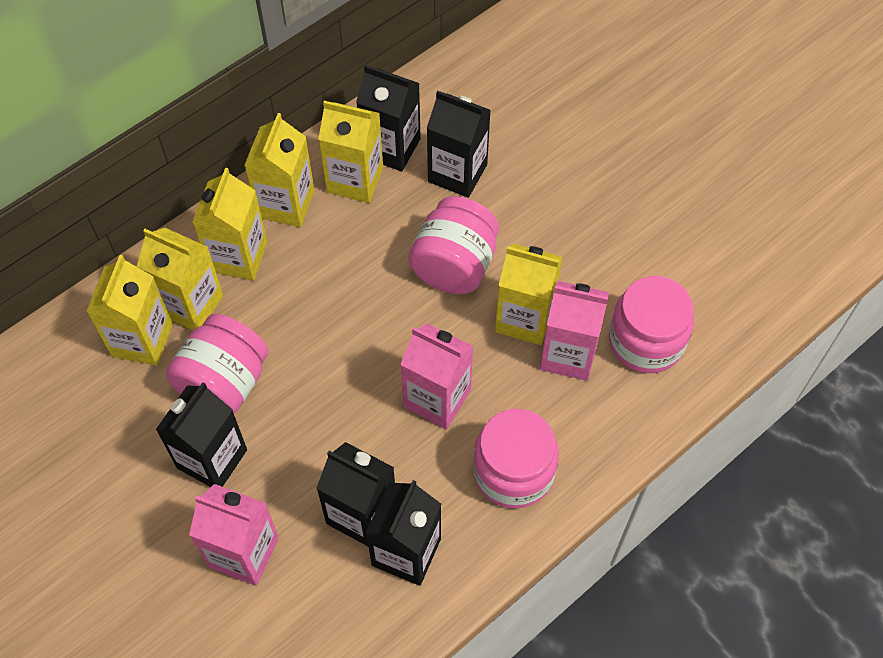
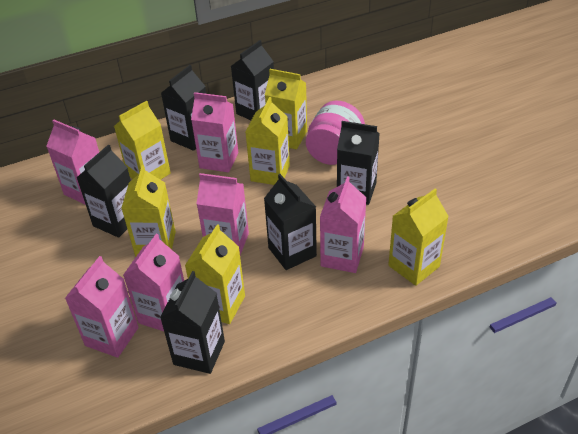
black carton: 5 -> 6
pink carton: 3 -> 6
pink jar: 4 -> 1

